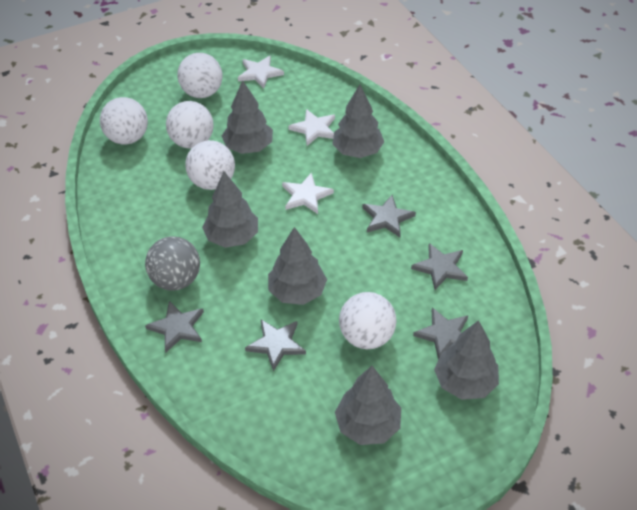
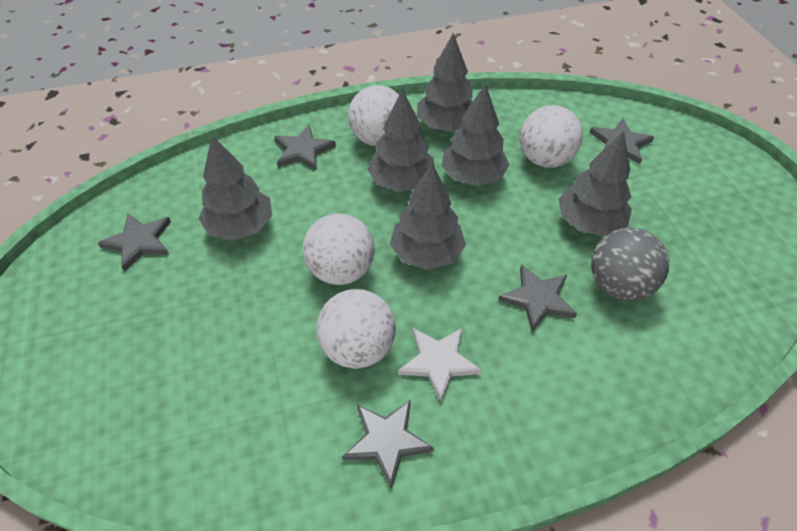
white ball: 5 -> 4
white star: 3 -> 1

